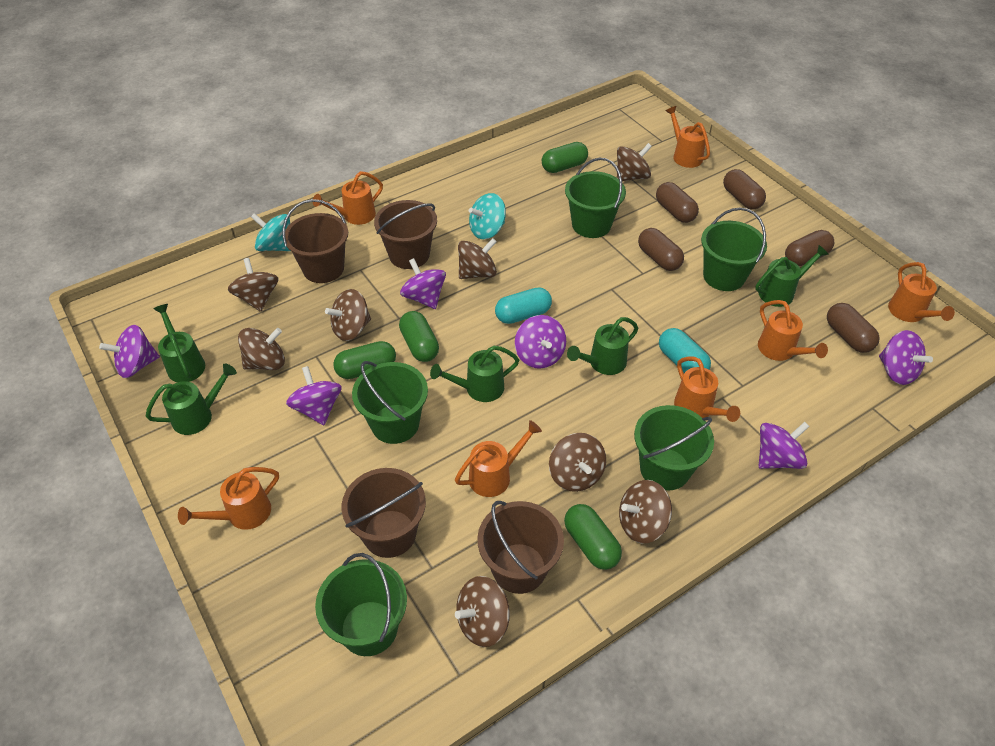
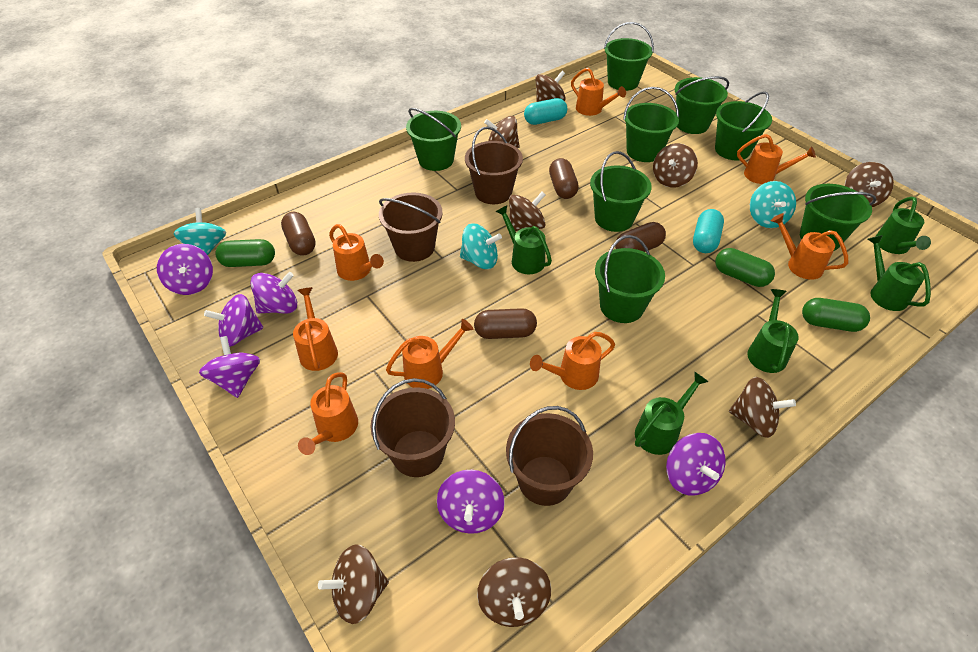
brown capsule: 5 -> 4
green bucket: 5 -> 8
green capsule: 4 -> 3
orange watering can: 7 -> 8
turquoise spinning top: 2 -> 3

